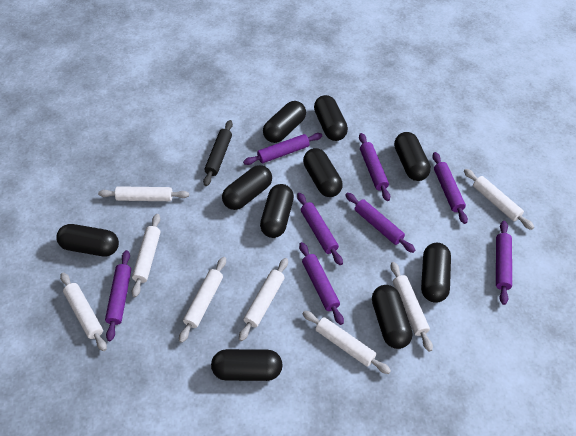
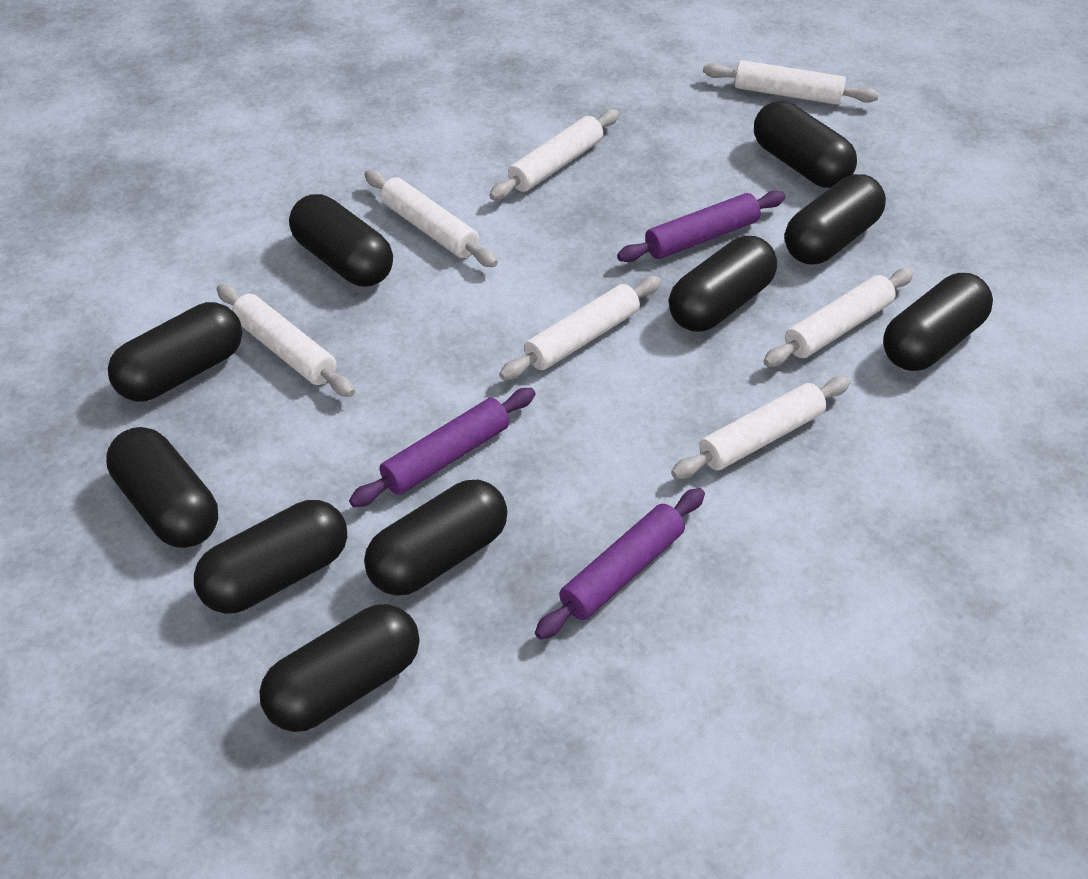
black rolling pin: 1 -> 0
purple rolling pin: 8 -> 3
white rolling pin: 8 -> 7

